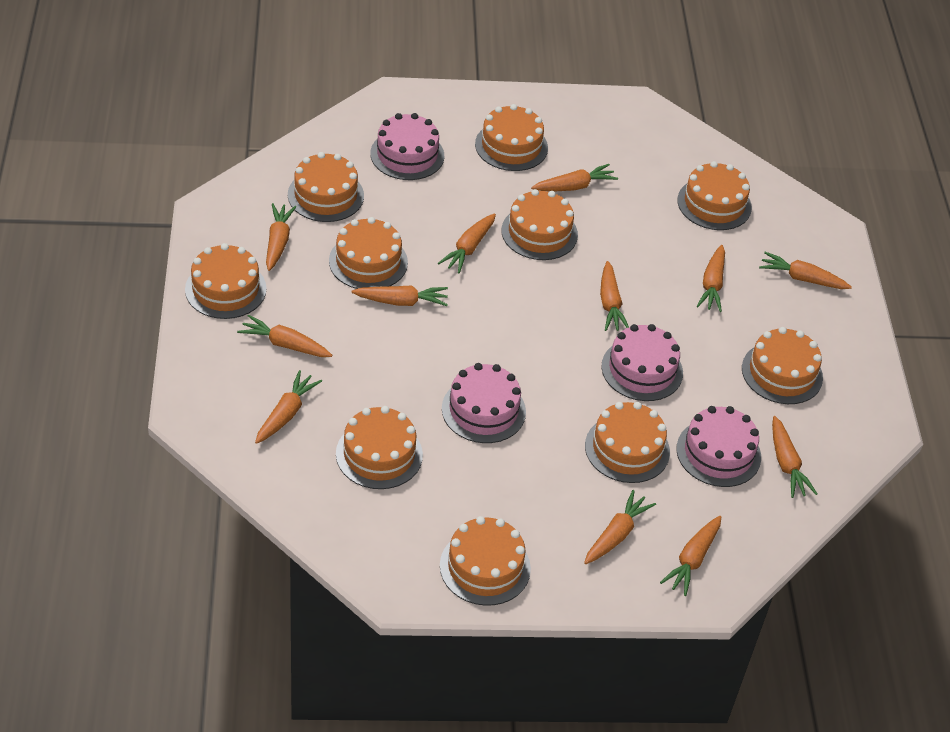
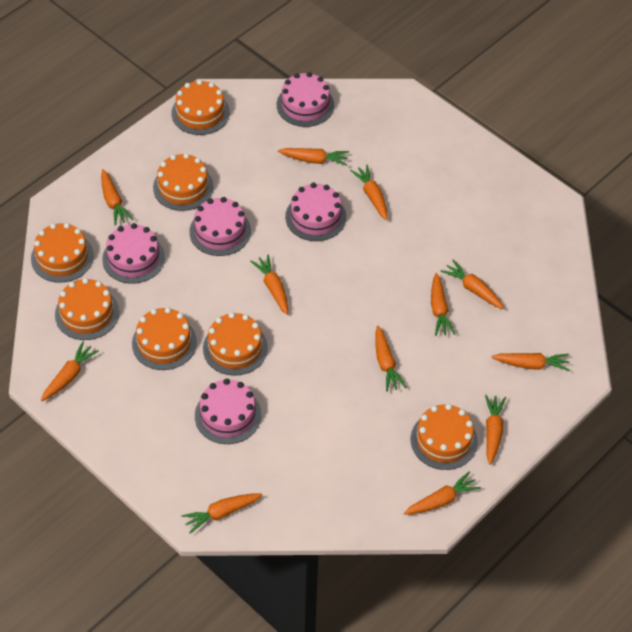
orange cake: 10 -> 7
pink cake: 4 -> 5

